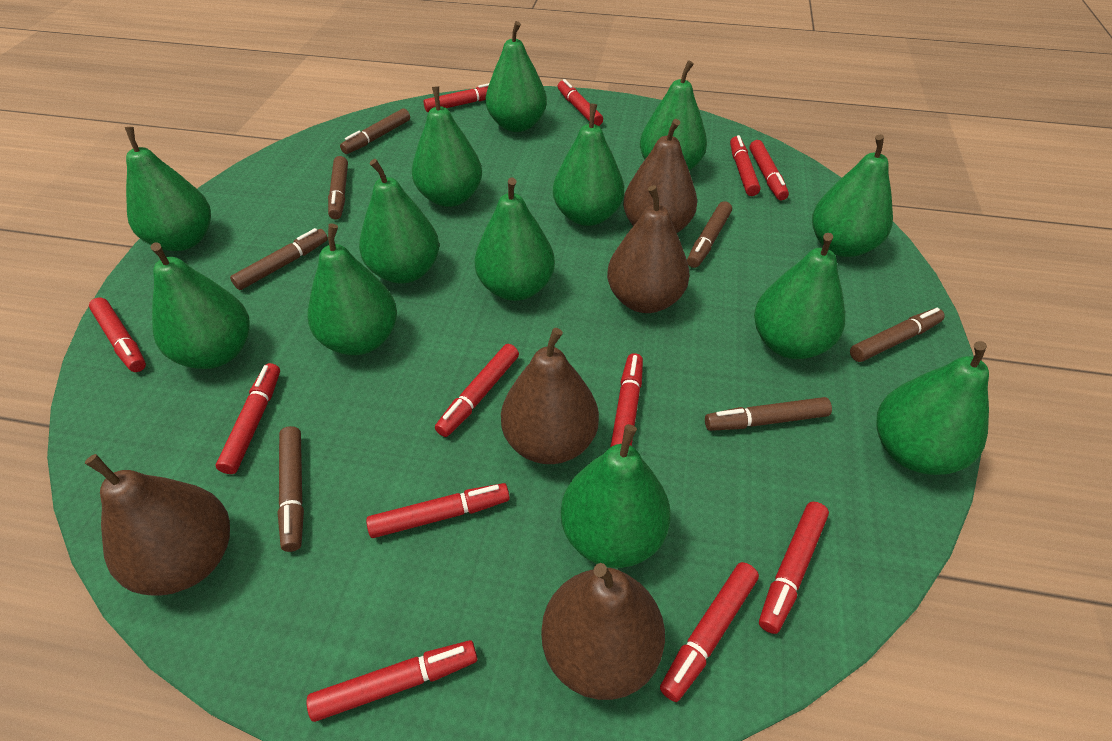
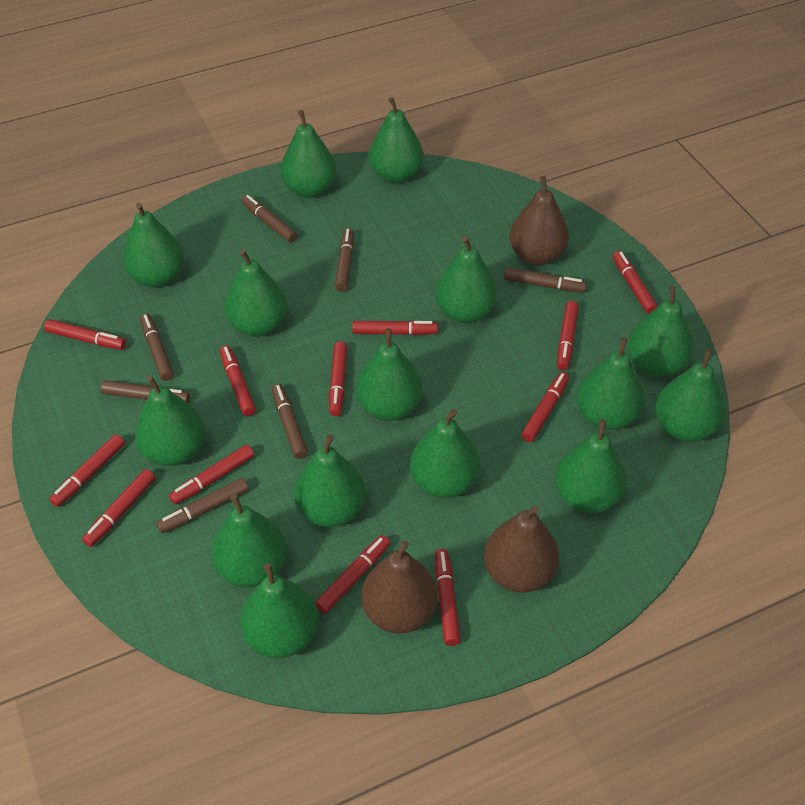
brown pear: 5 -> 3
green pear: 13 -> 15

